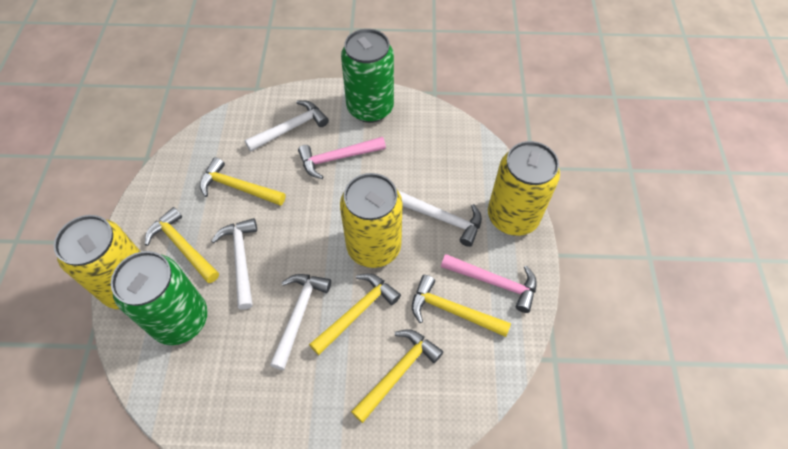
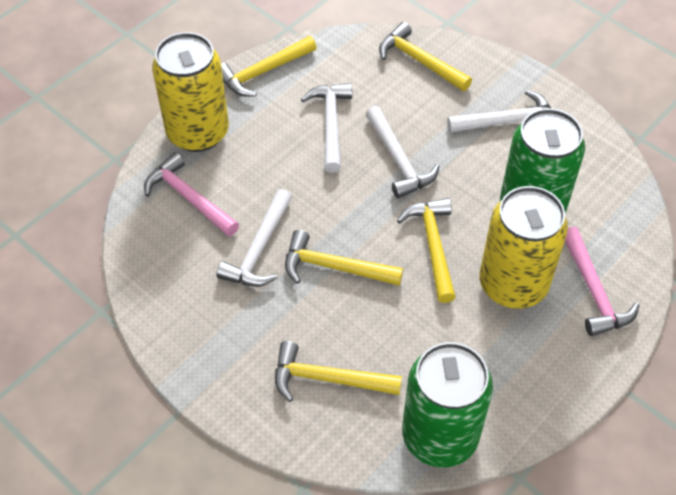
yellow can: 3 -> 2

